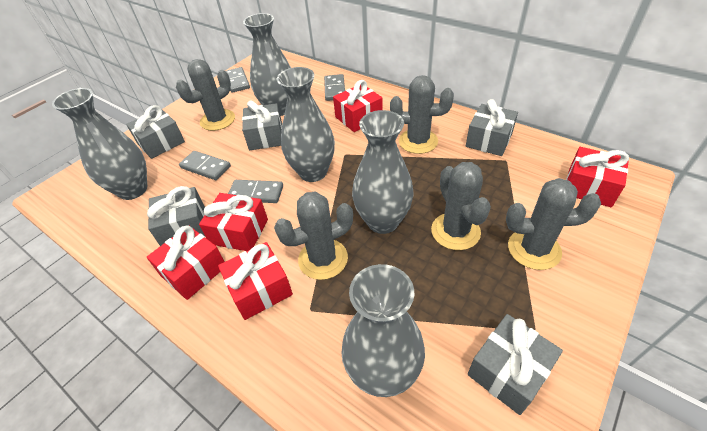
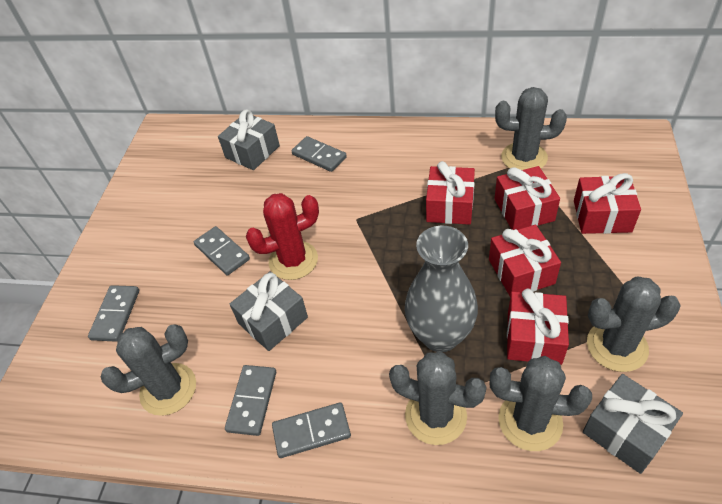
grey domino: 4 -> 5
grey gift: 5 -> 3
grey vase: 5 -> 1
red cactus: 0 -> 1

